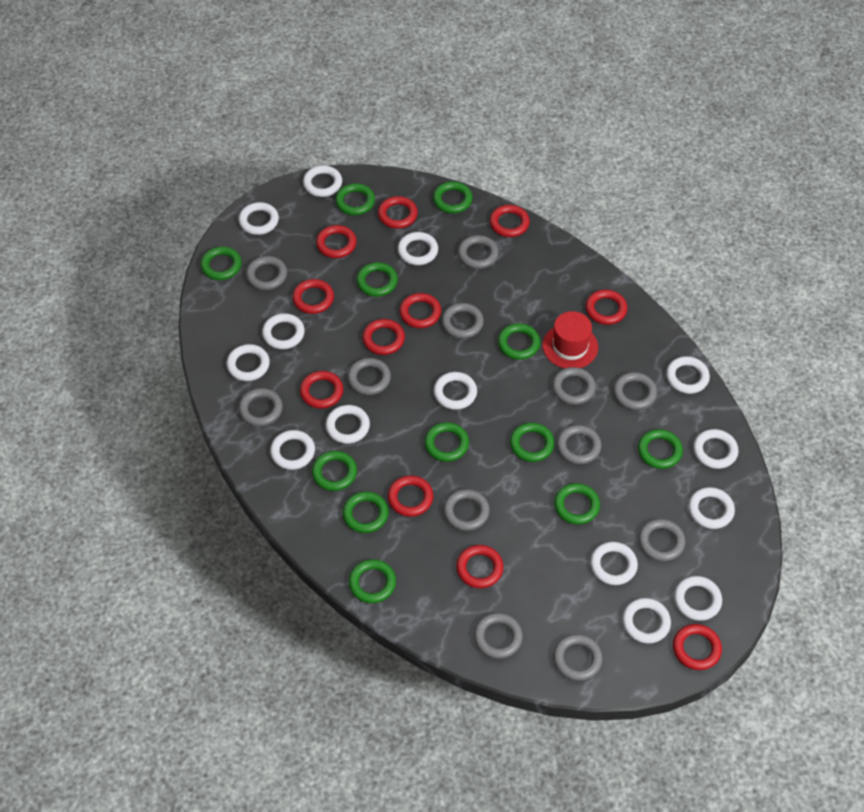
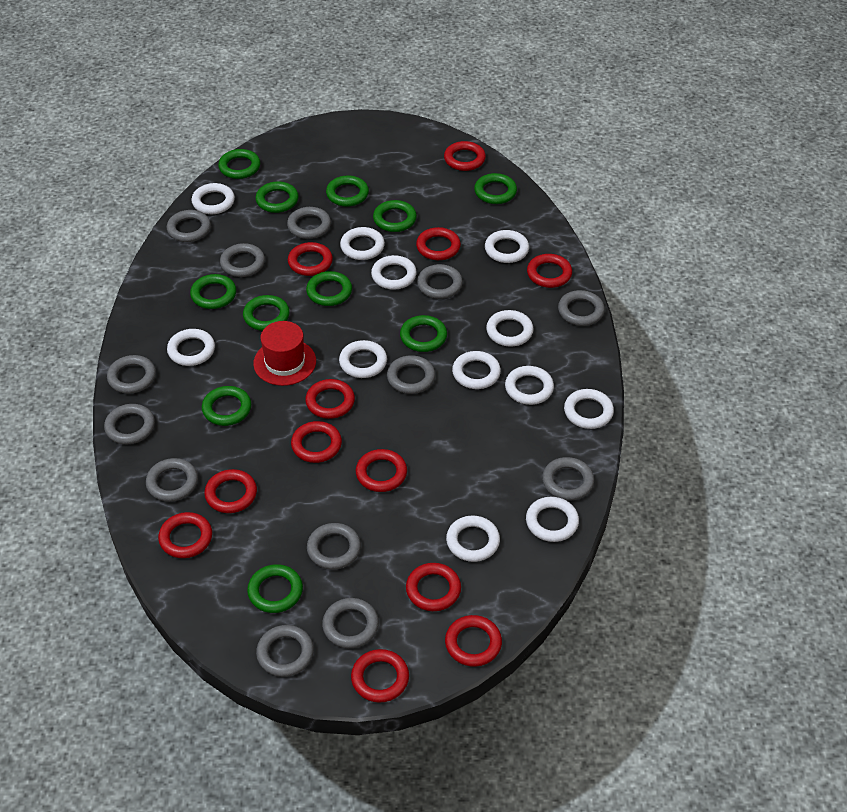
green ring: 12 -> 11
grey ring: 12 -> 13
red ring: 11 -> 12
white ring: 14 -> 12

